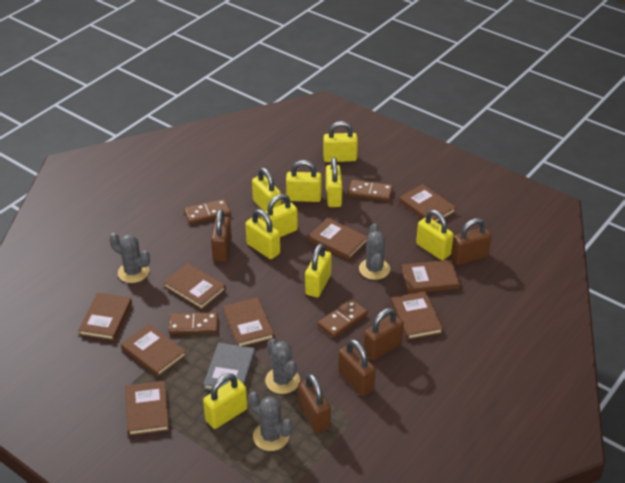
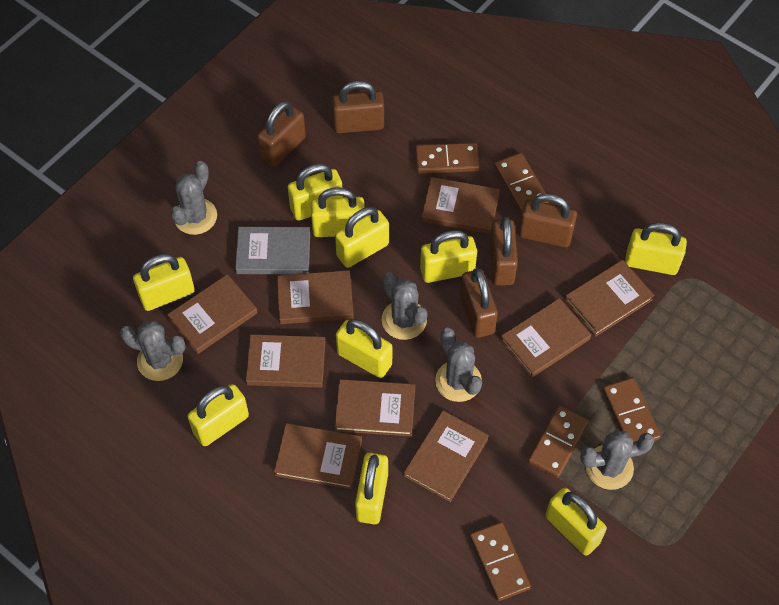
brown domino: 4 -> 5
grey cactus: 4 -> 5
yellow padlock: 9 -> 10

